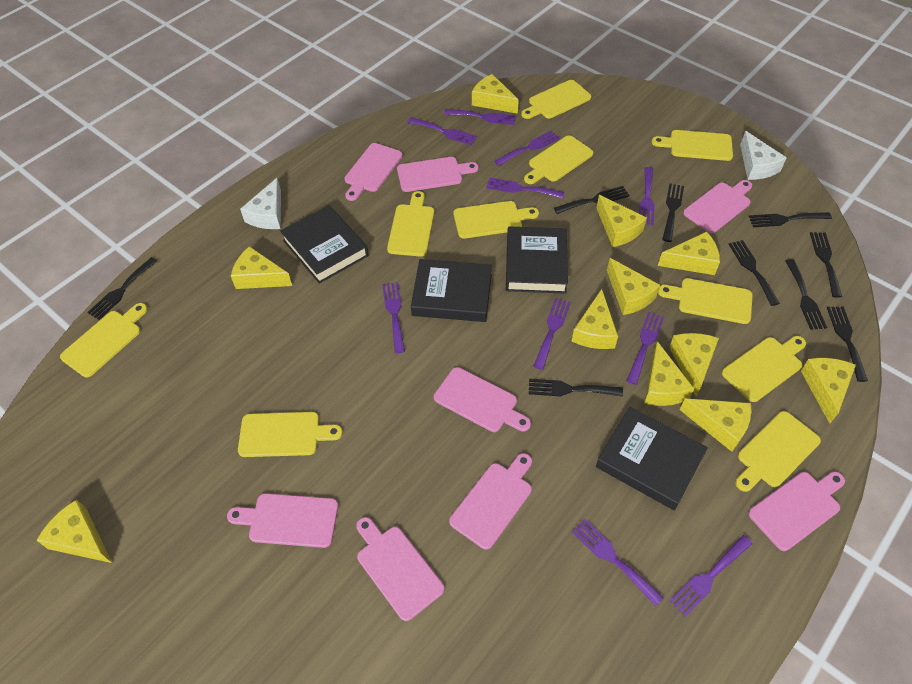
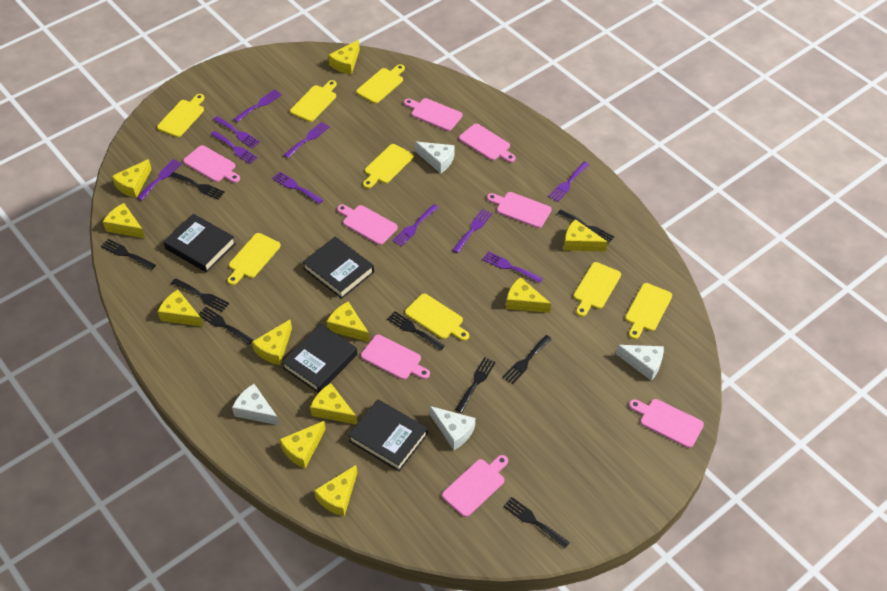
white cheese: 2 -> 4
yellow cutting board: 10 -> 8

